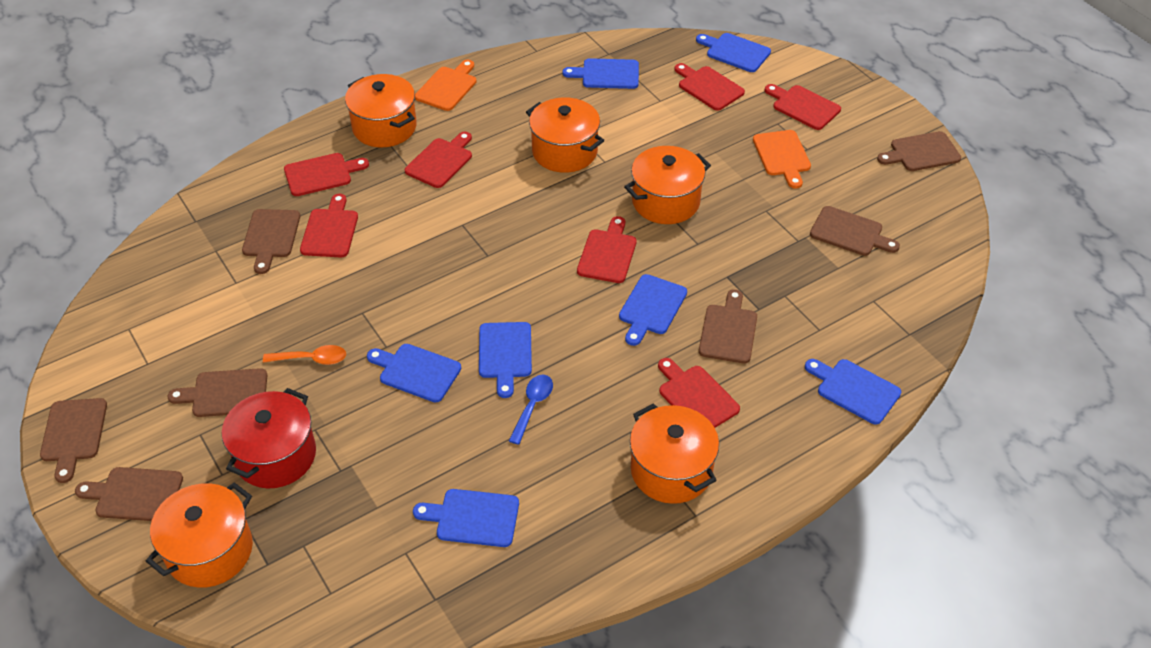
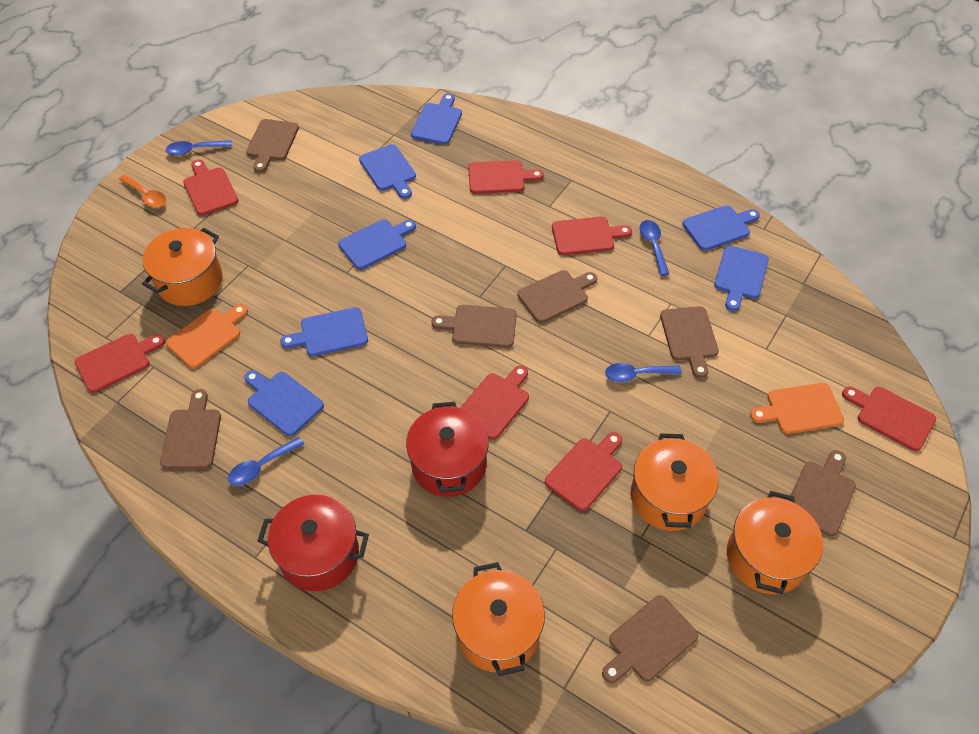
blue spoon: 1 -> 4
orange pot: 5 -> 4
red pot: 1 -> 2

